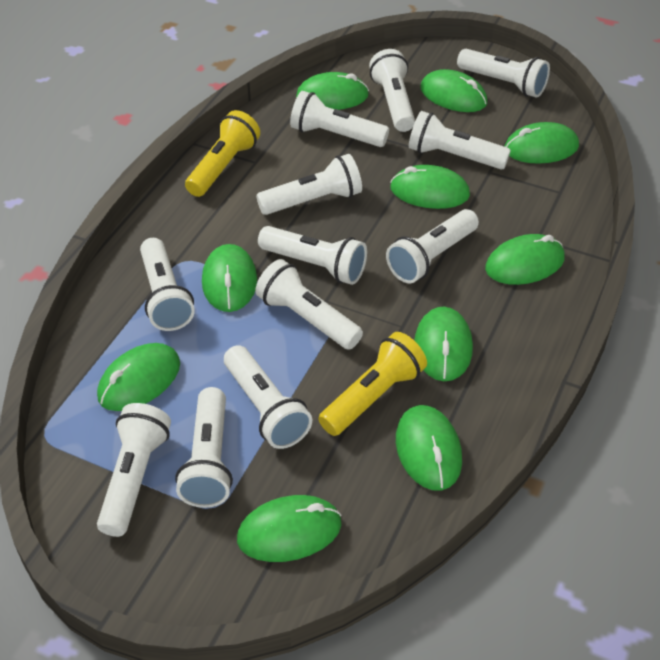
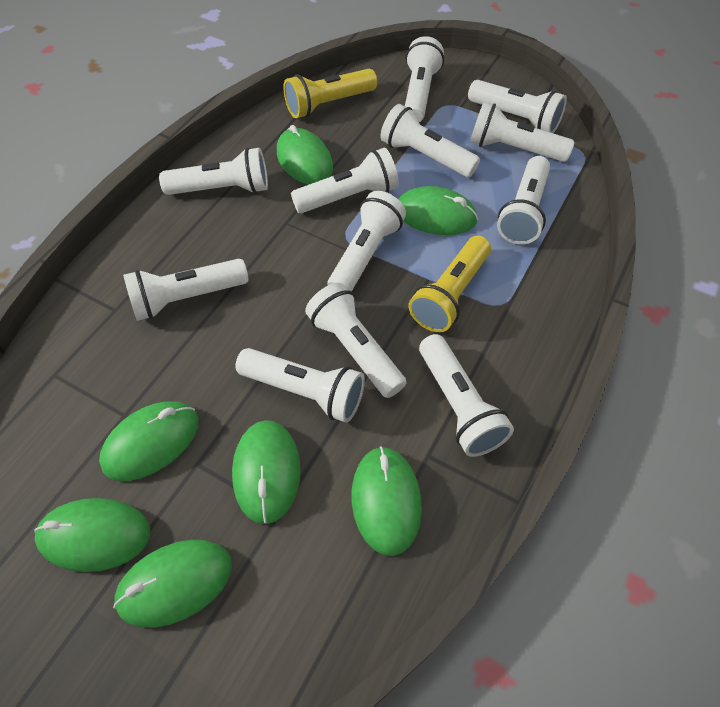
green mouse: 10 -> 7

